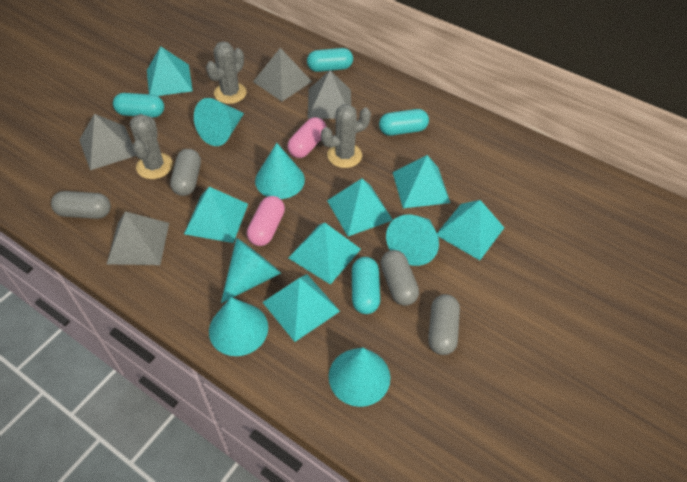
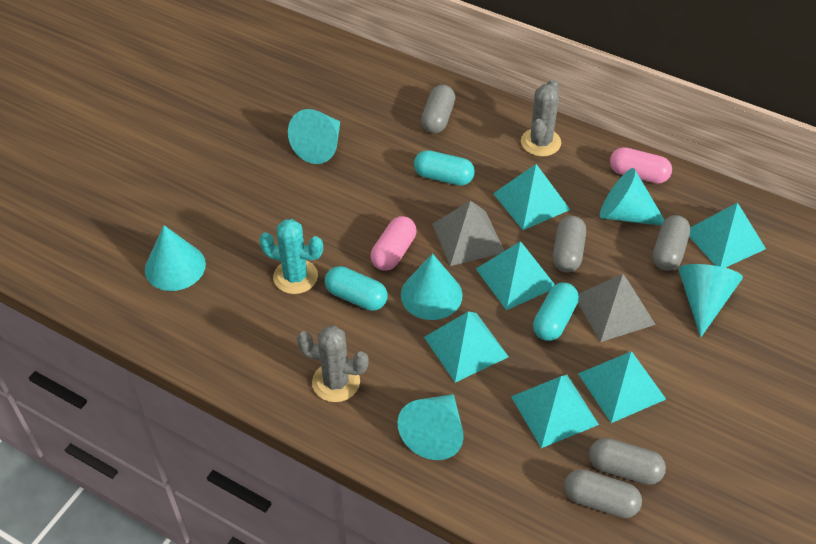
grey cactus: 3 -> 2
grey capsule: 4 -> 5
grey pyramid: 4 -> 2
turquoise cactus: 0 -> 1
turquoise capsule: 4 -> 3
turquoise pyramid: 7 -> 6

